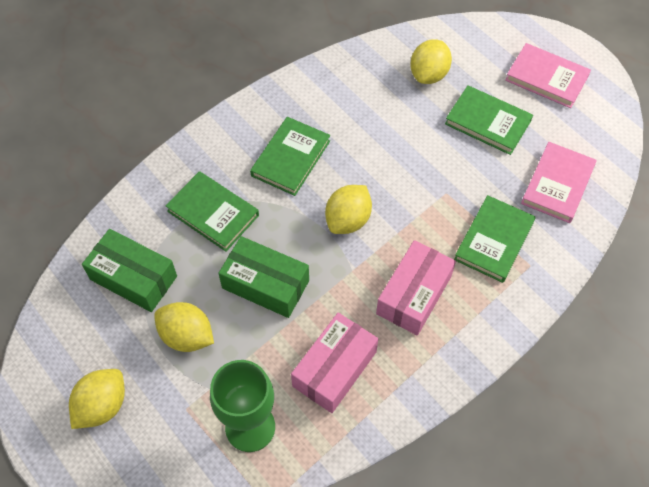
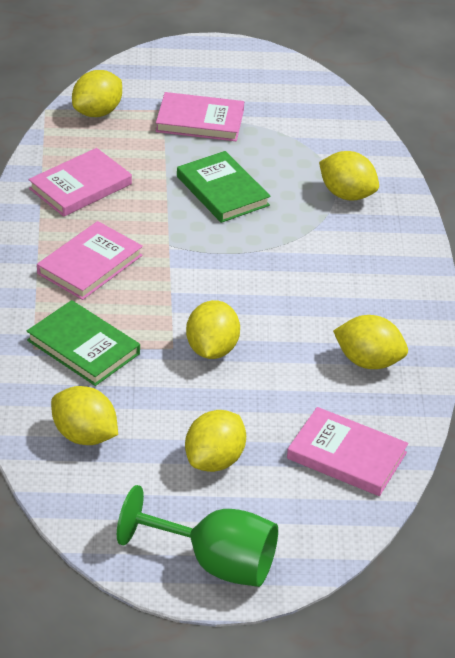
green book: 4 -> 2
green box: 2 -> 0
pink book: 2 -> 4
pink box: 2 -> 0
yellow lemon: 4 -> 6

